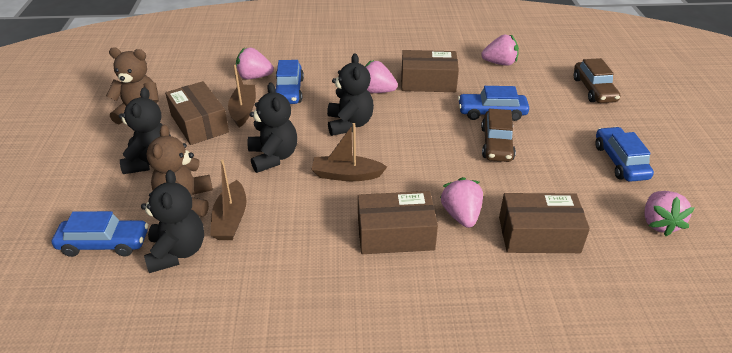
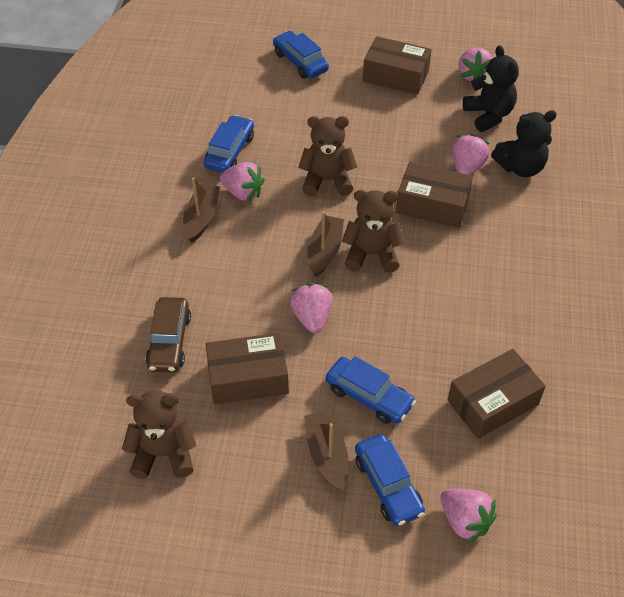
black teddy bear: 4 -> 2
brown car: 2 -> 1
brown teddy bear: 2 -> 3

